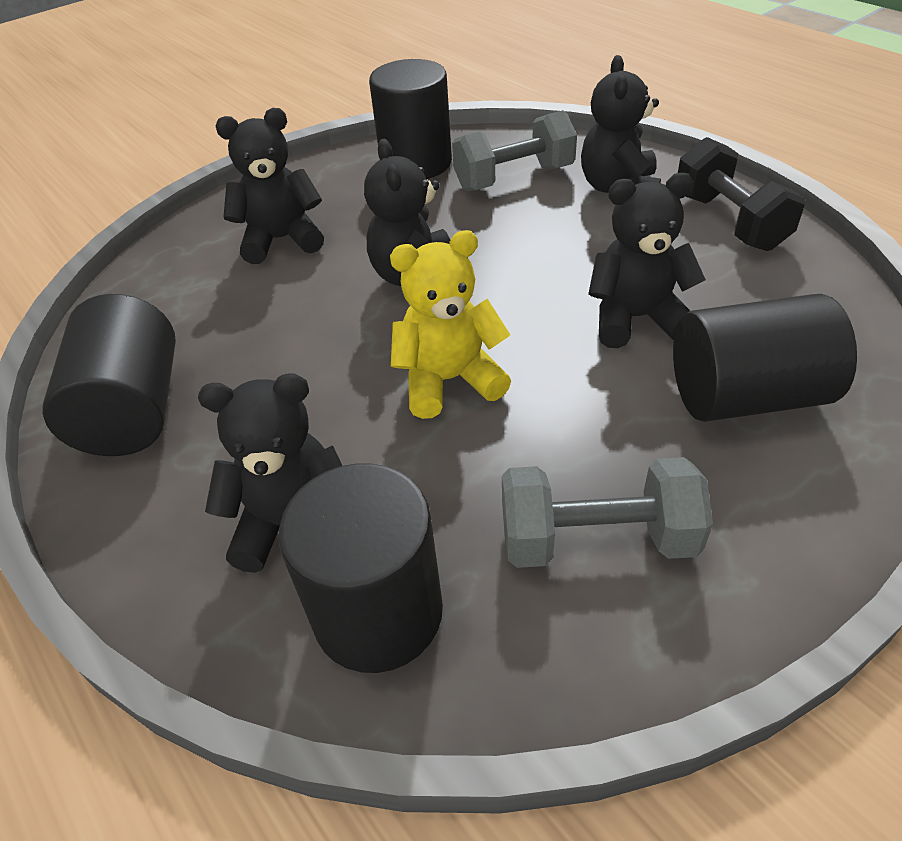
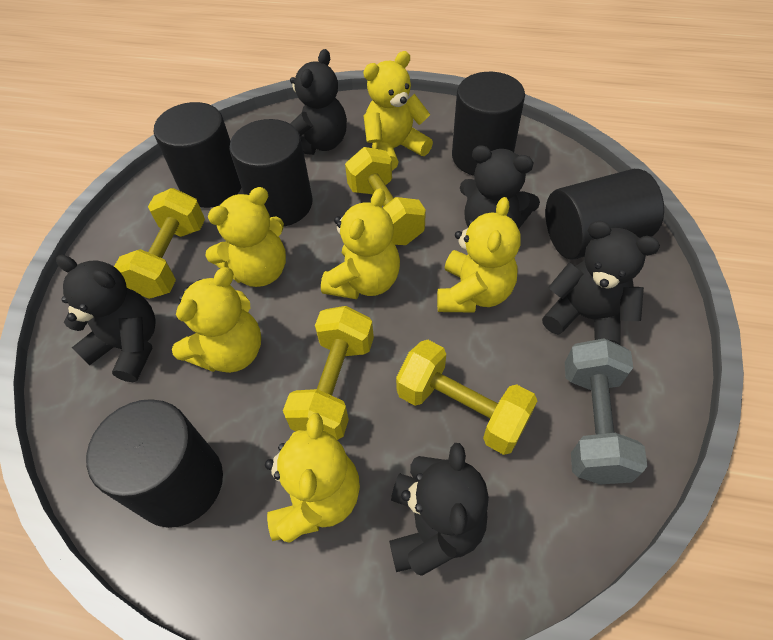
black cylinder: 4 -> 5
black dumbbell: 1 -> 0
grey dumbbell: 2 -> 1
yellow dumbbell: 0 -> 4
yellow teddy bear: 1 -> 6

